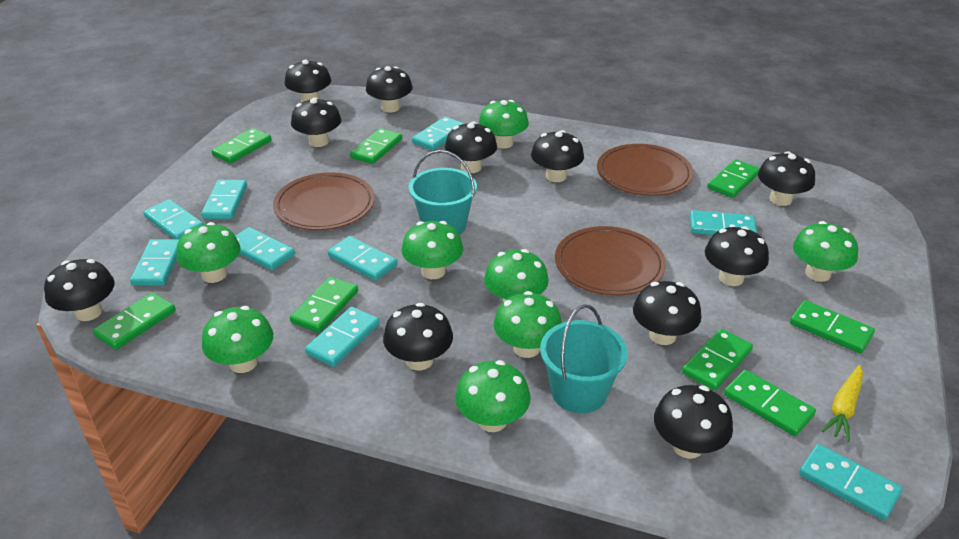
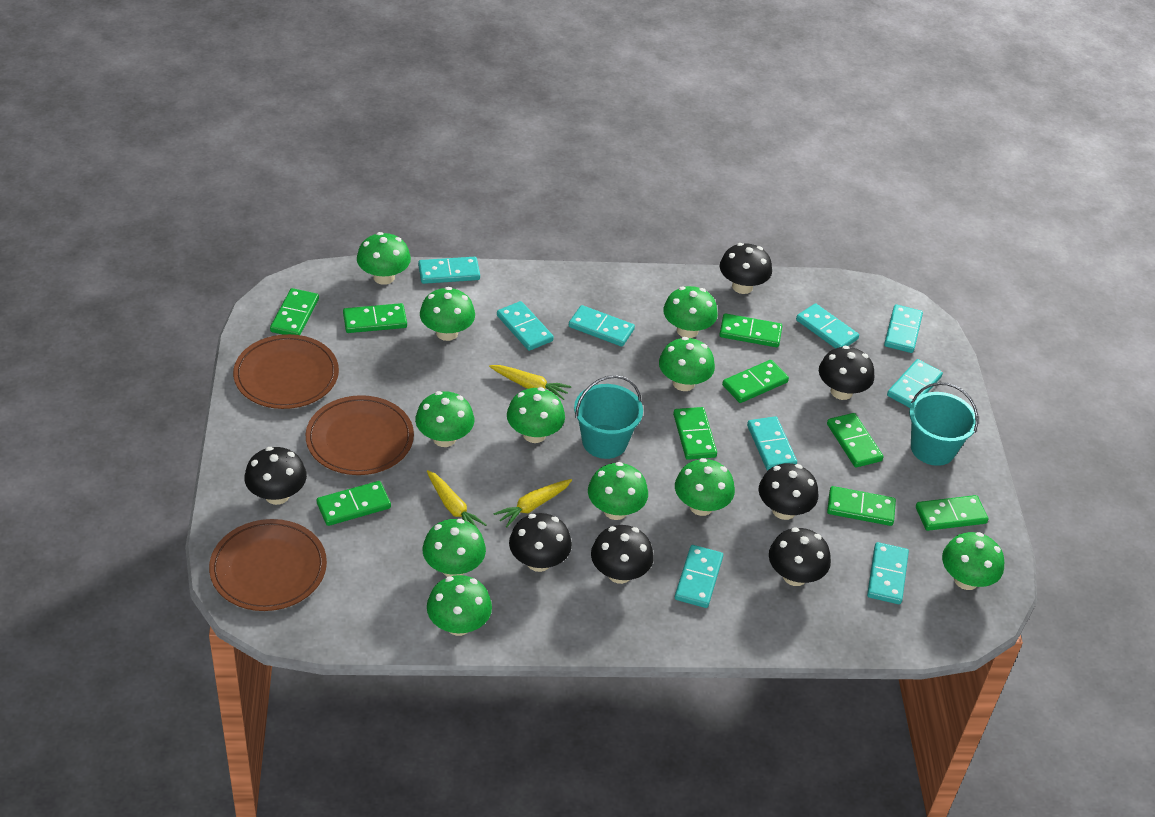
black mushroom: 11 -> 7
green domino: 8 -> 9
green mushroom: 8 -> 11
yellow carrot: 1 -> 3

